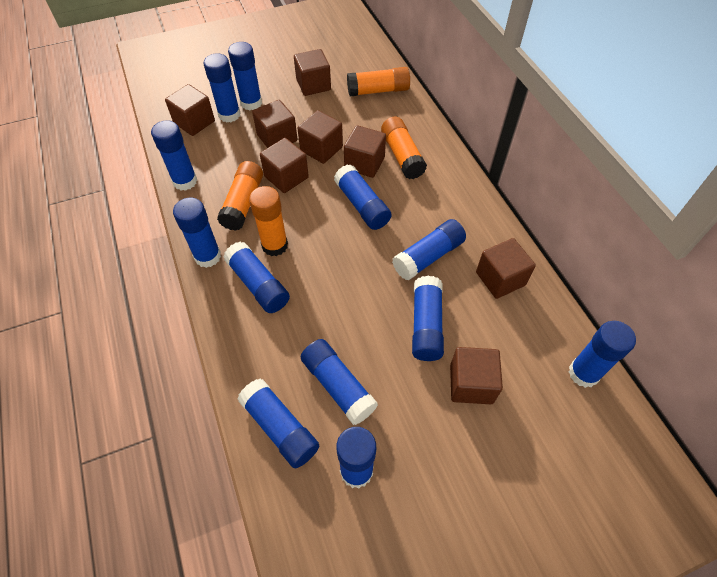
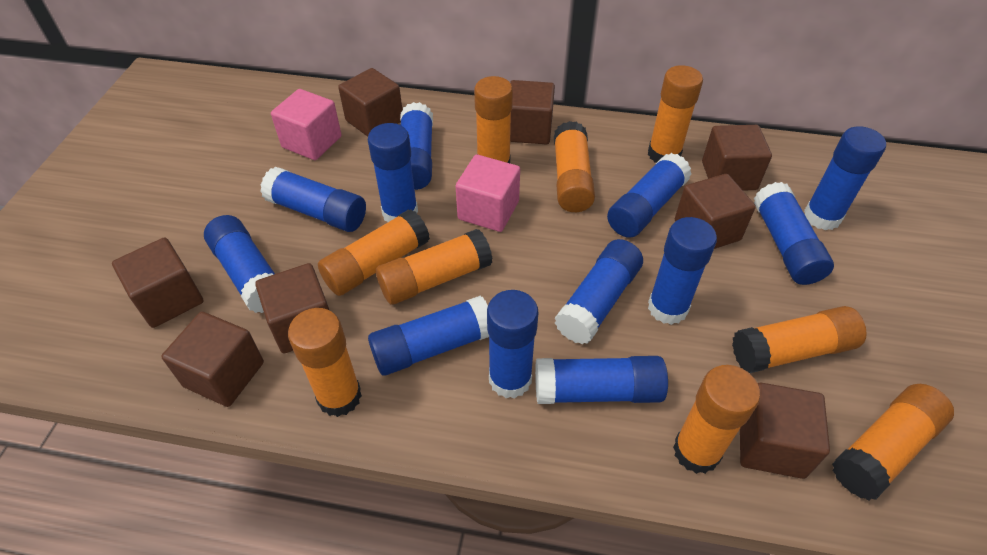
orange glue stick: 4 -> 9
pink cube: 0 -> 2

